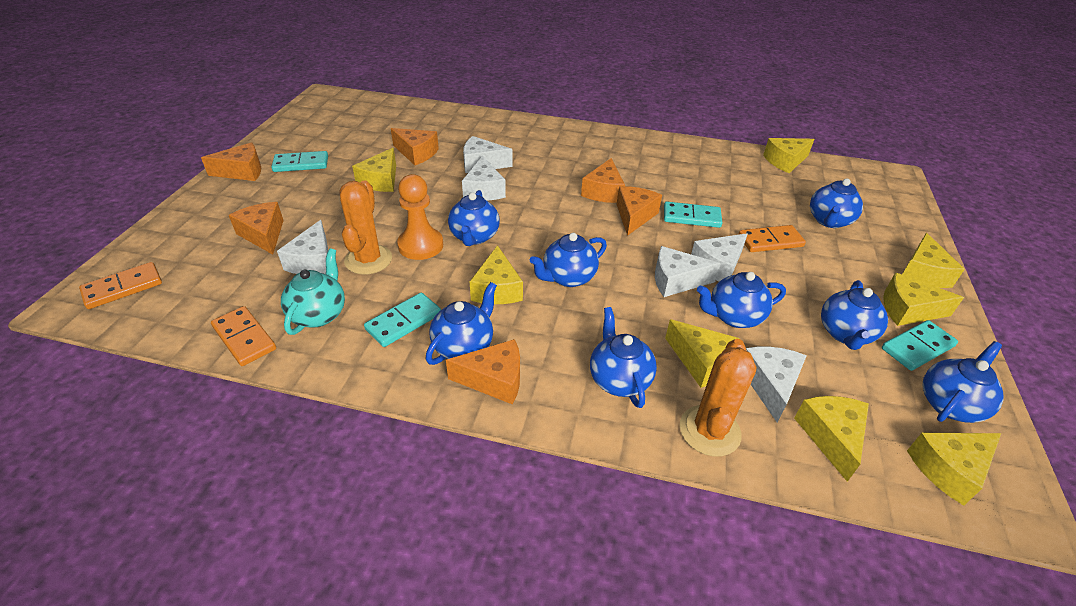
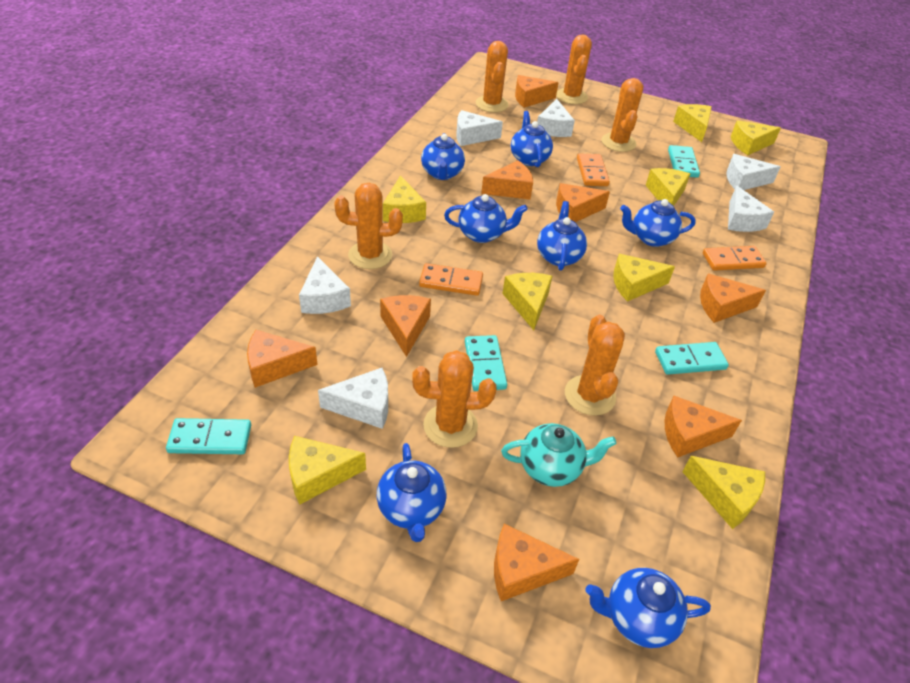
blue teapot: 8 -> 7
orange cactus: 2 -> 6
orange cheese: 6 -> 8
orange pawn: 1 -> 0

